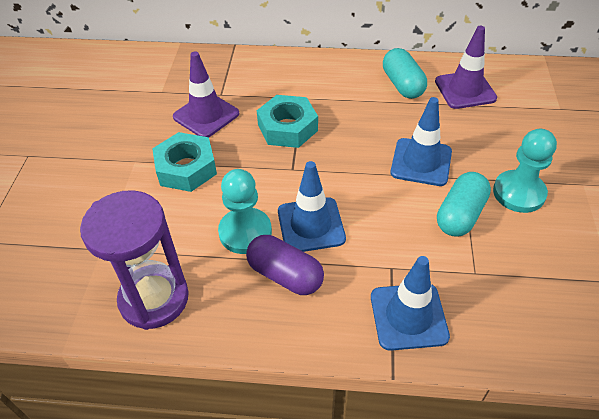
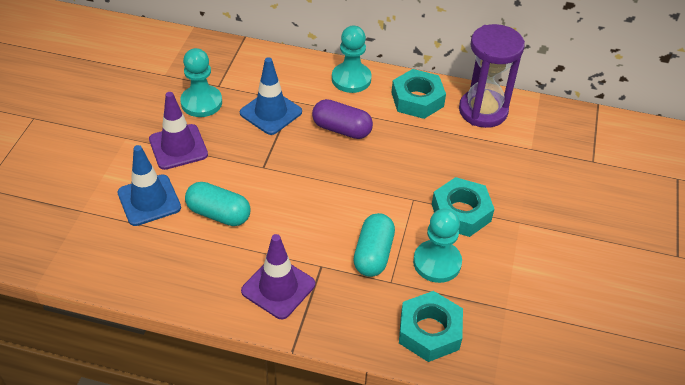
blue traffic cone: 3 -> 2
turquoise nut: 2 -> 3
turquoise pawn: 2 -> 3

